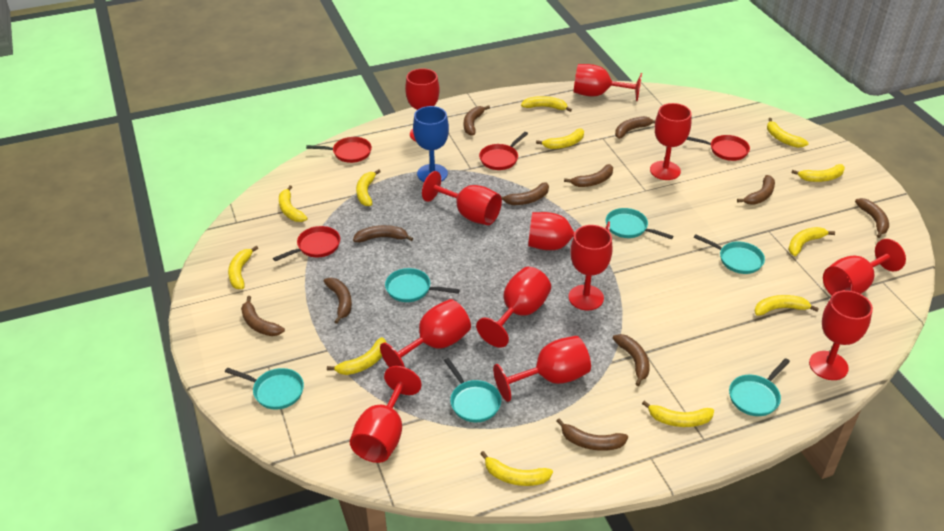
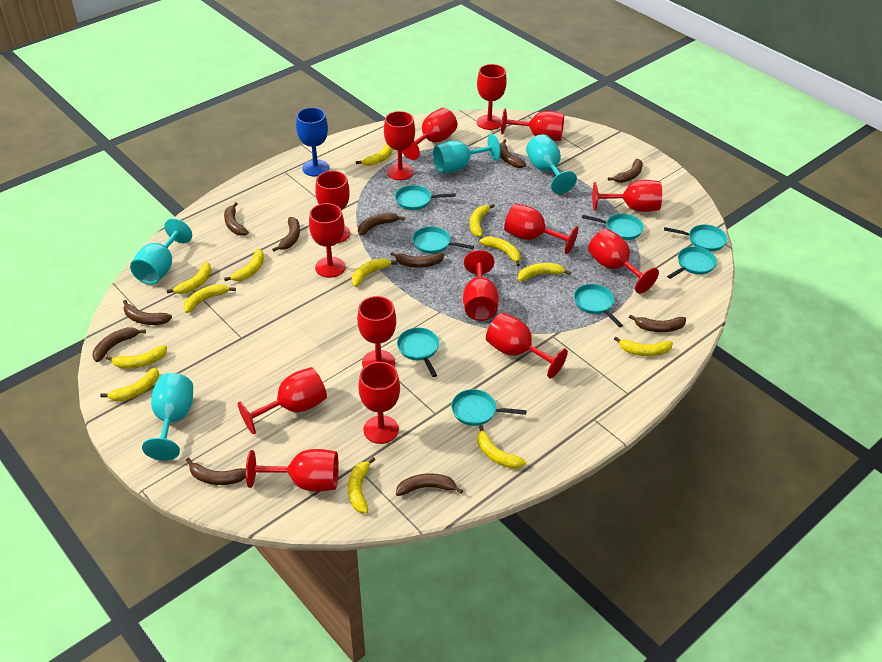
red goblet: 12 -> 15
red pan: 4 -> 0
turquoise goblet: 0 -> 4
turquoise pan: 6 -> 8
yellow banana: 12 -> 13

